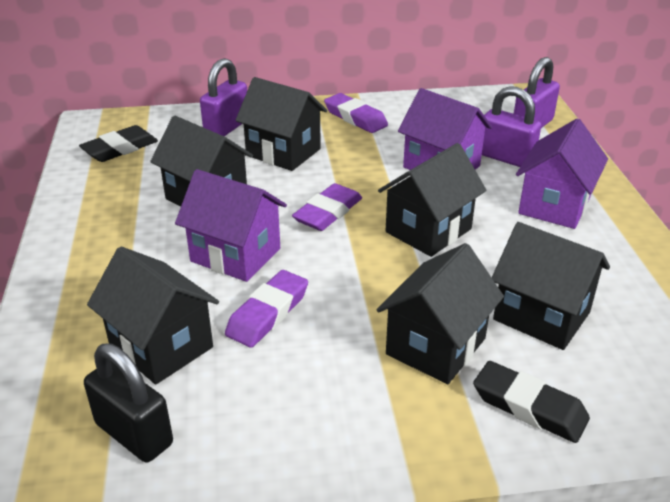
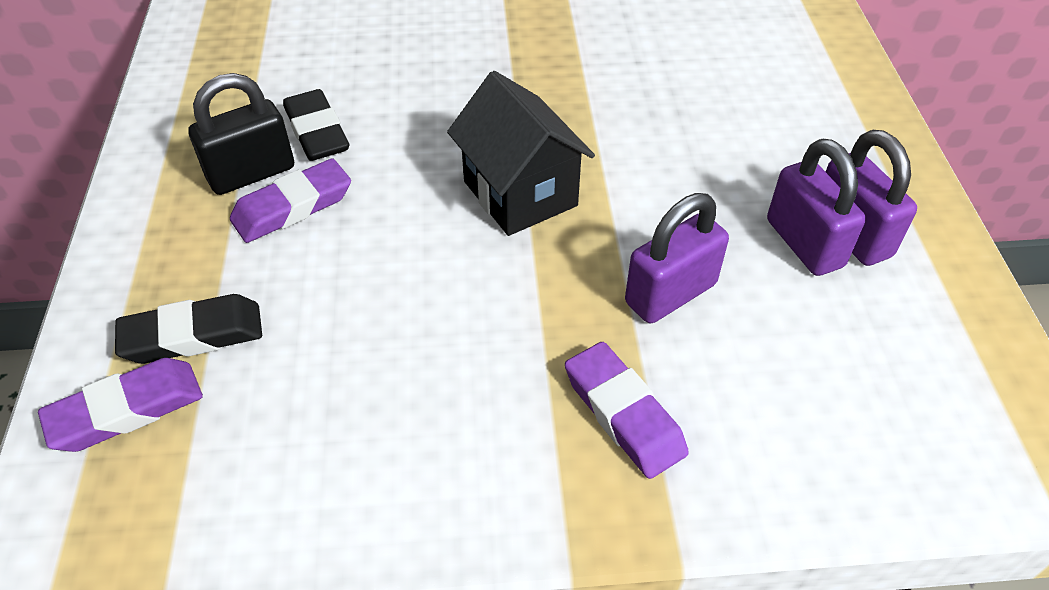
black house: 6 -> 1
purple house: 3 -> 0

